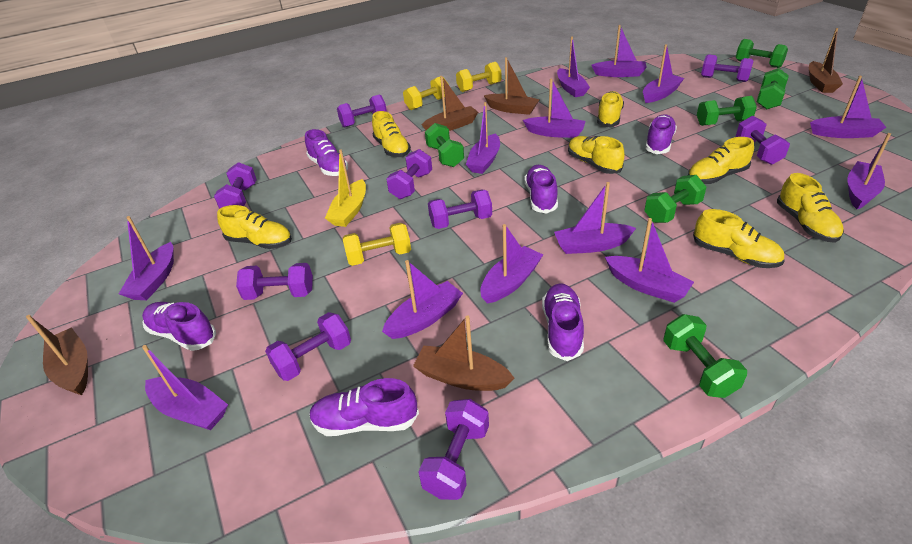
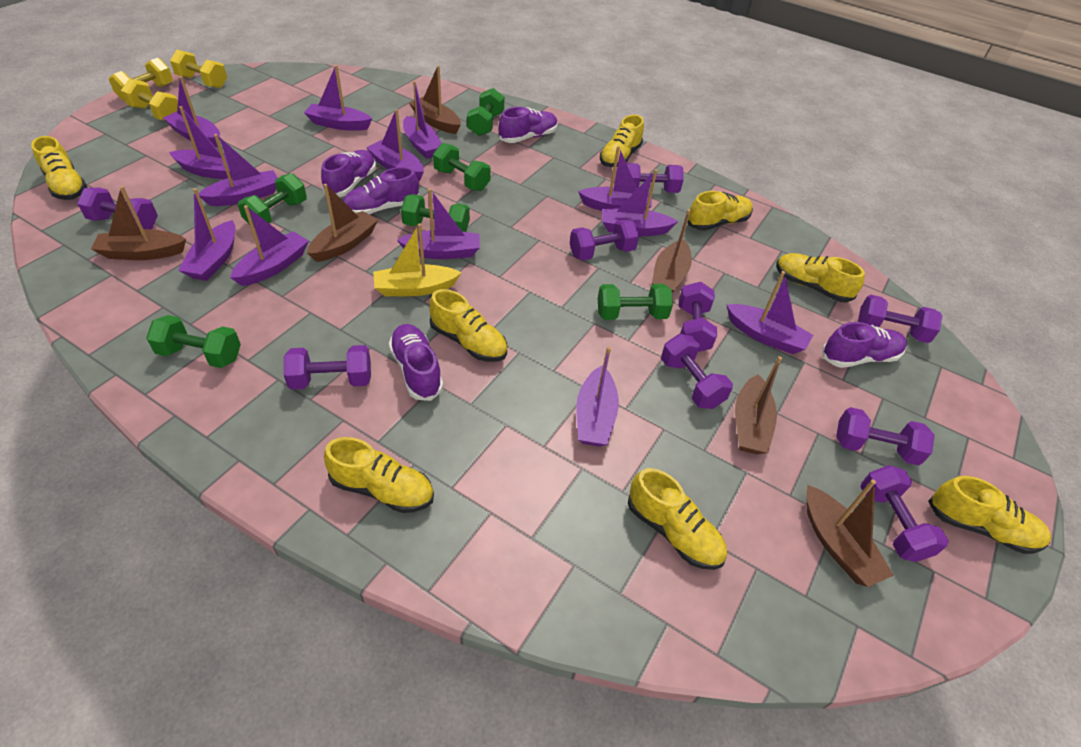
brown boat: 5 -> 6
purple shoe: 6 -> 5
yellow shoe: 7 -> 8

